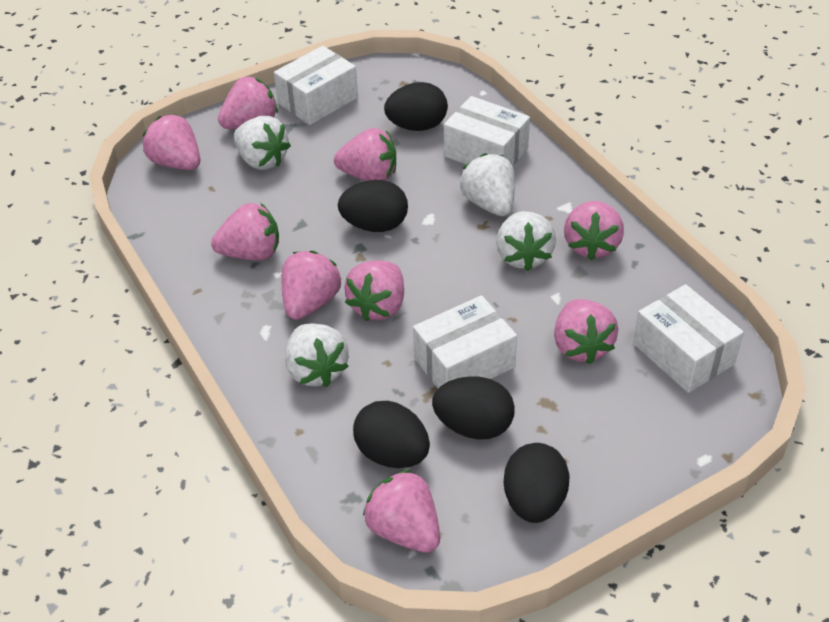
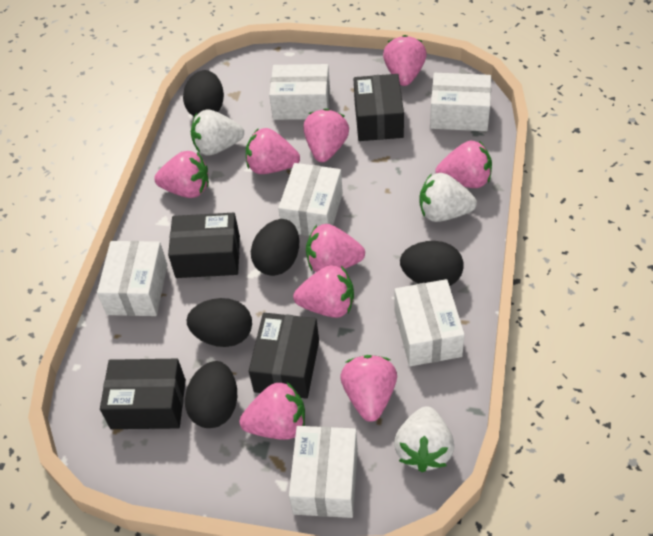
black box: 0 -> 4
white box: 4 -> 6
white strawberry: 4 -> 3

